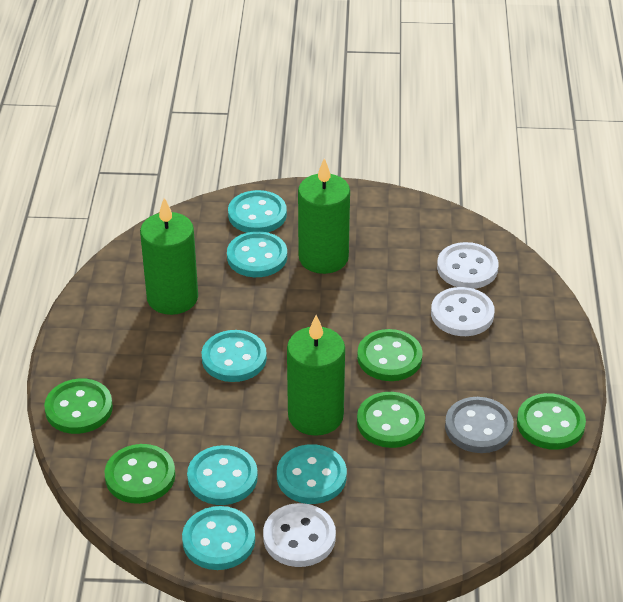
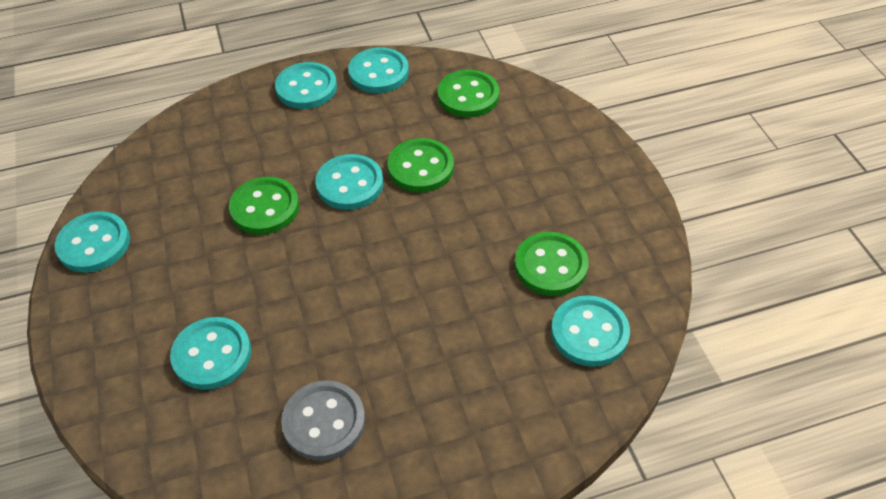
green button: 5 -> 4
green candle: 3 -> 0
white button: 3 -> 0

